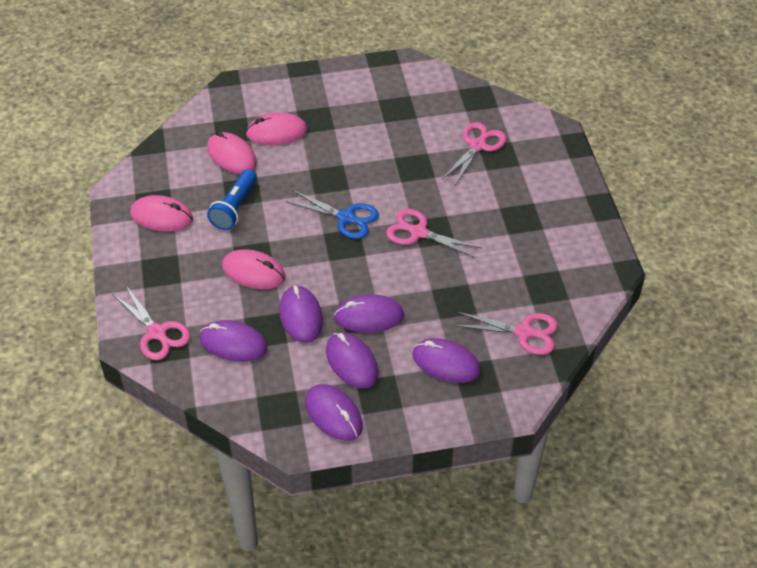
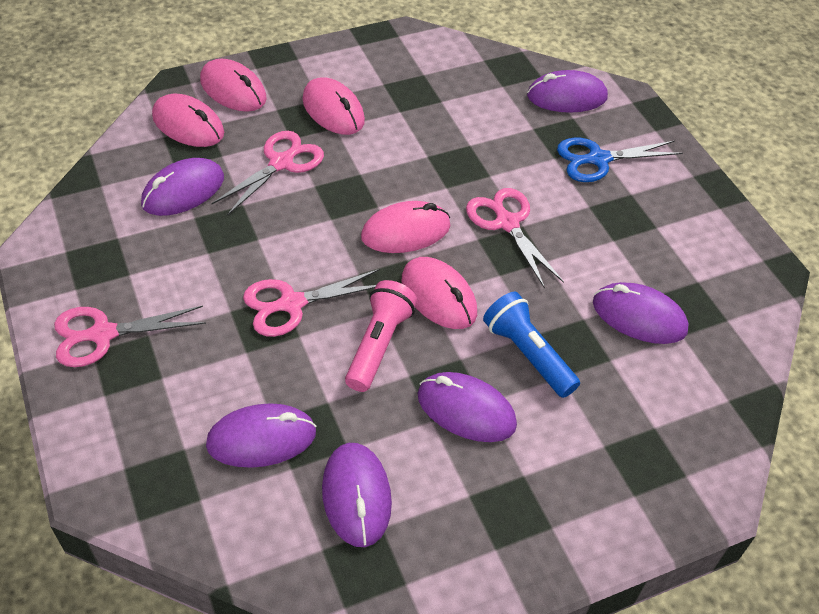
pink flashlight: 0 -> 1
pink mouse: 4 -> 5

